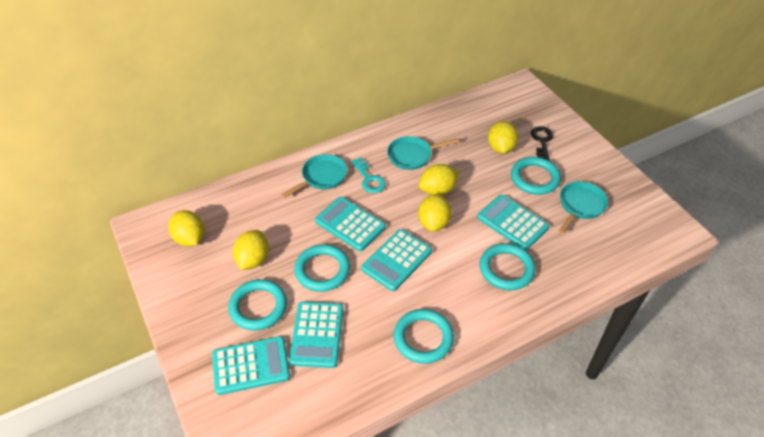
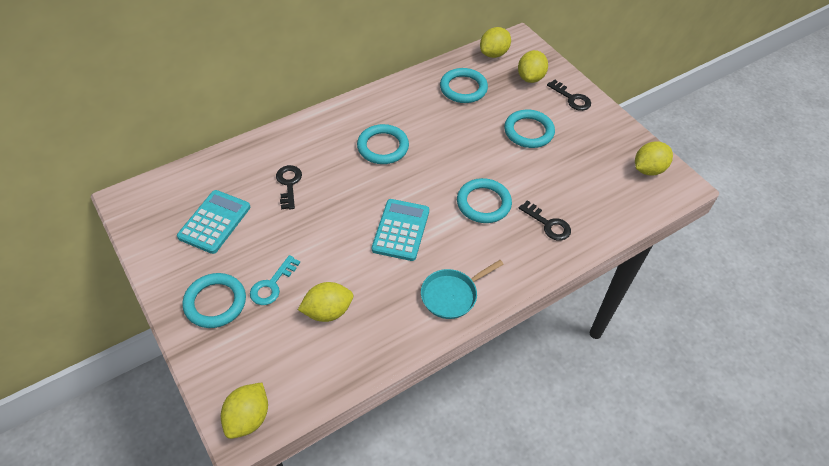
black key: 1 -> 3
turquoise calculator: 5 -> 2
turquoise pan: 3 -> 1

